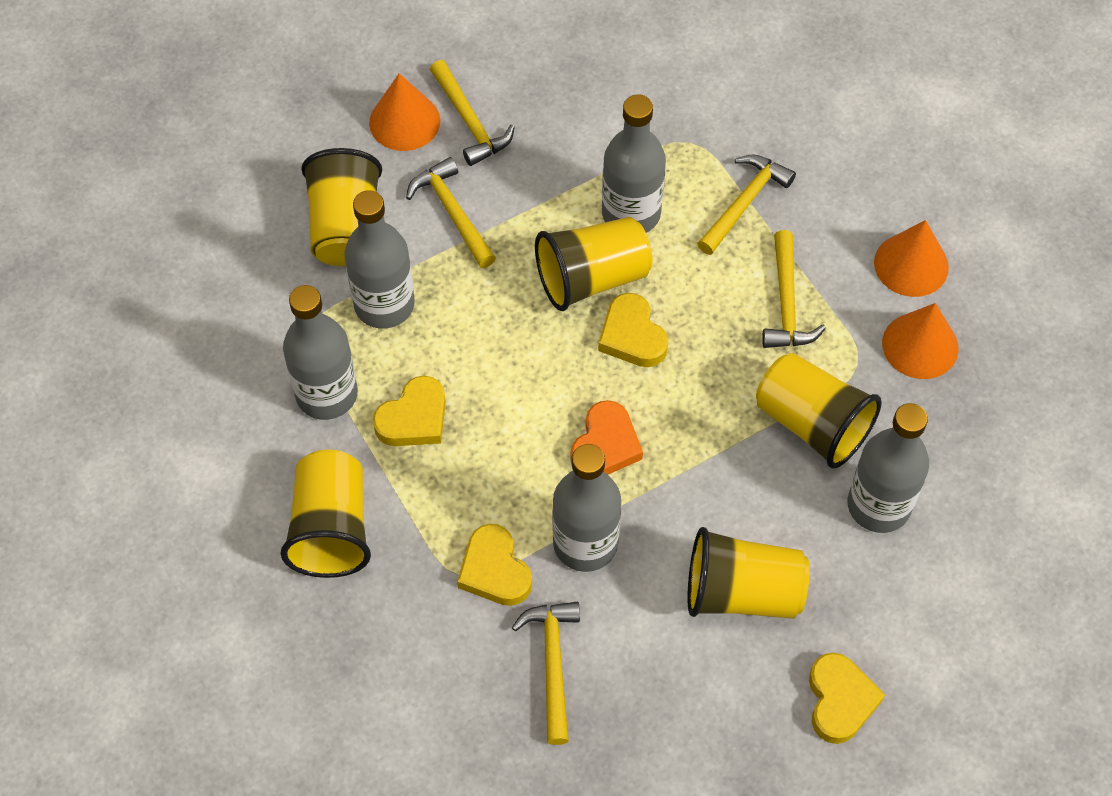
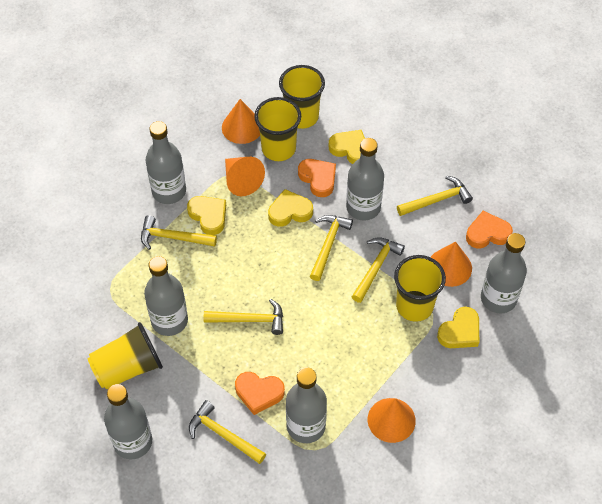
grey bottle: 5 -> 6
orange cone: 3 -> 4
orange heart: 1 -> 3
yellow cup: 5 -> 4
yellow hammer: 5 -> 6

